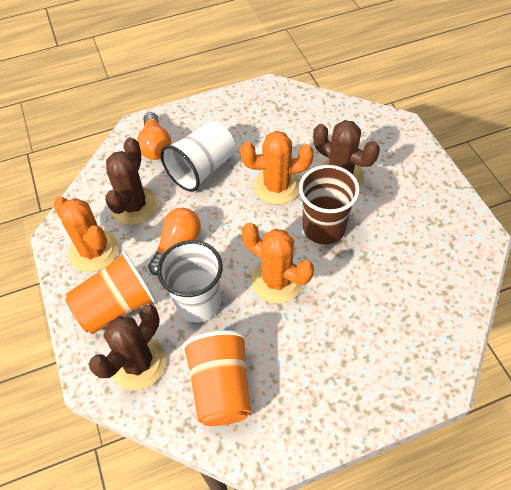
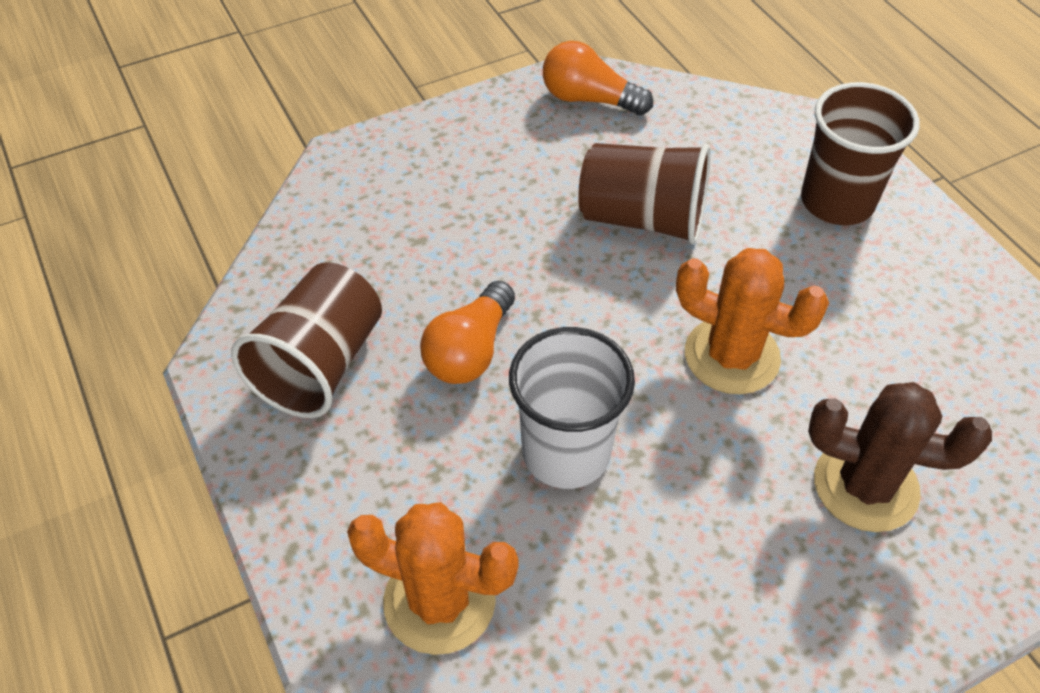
brown cactus: 3 -> 1
brown cup: 1 -> 3
orange cactus: 3 -> 2
orange cup: 2 -> 0
white cup: 2 -> 1

